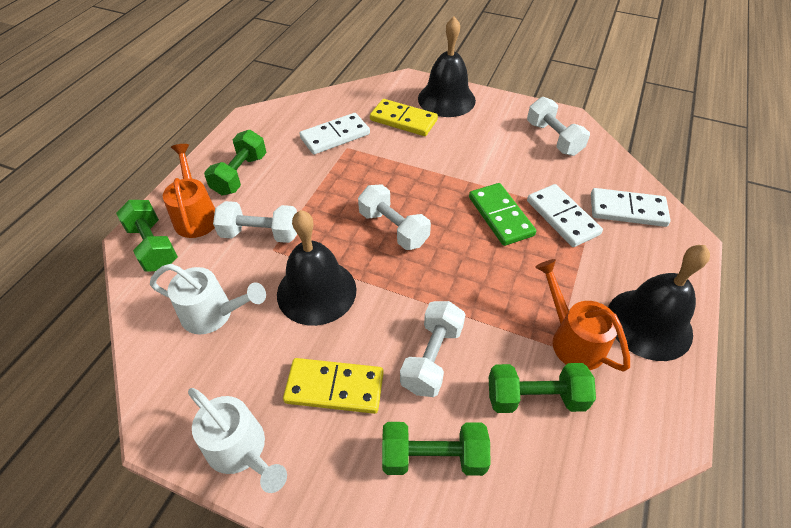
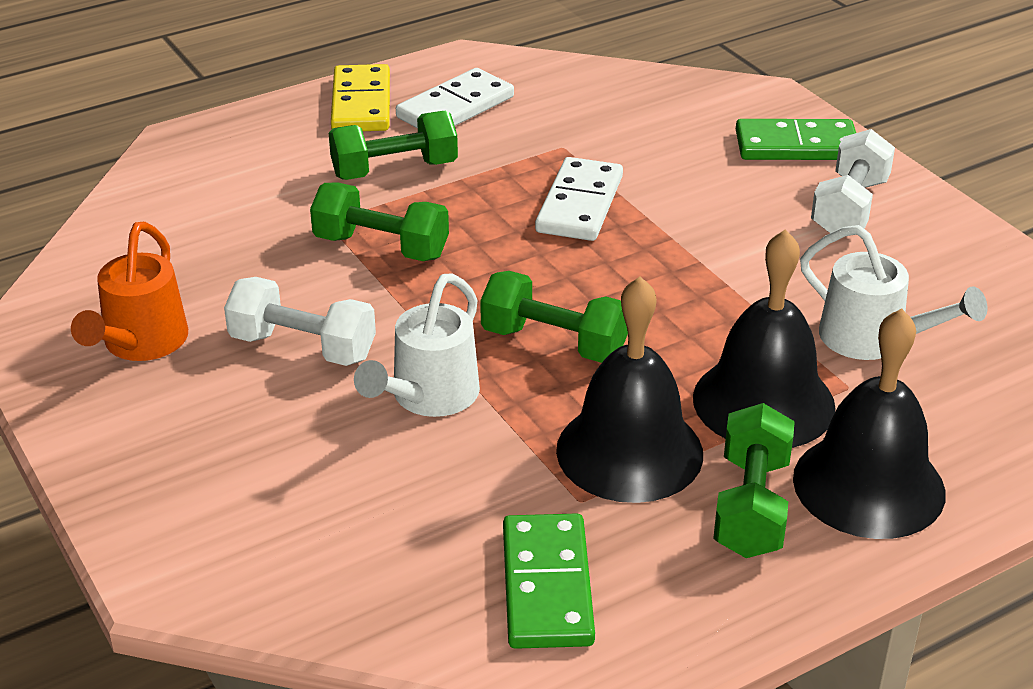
green domino: 1 -> 2
orange watering can: 2 -> 1
white domino: 3 -> 2
white dumbbell: 4 -> 2
yellow domino: 2 -> 1

